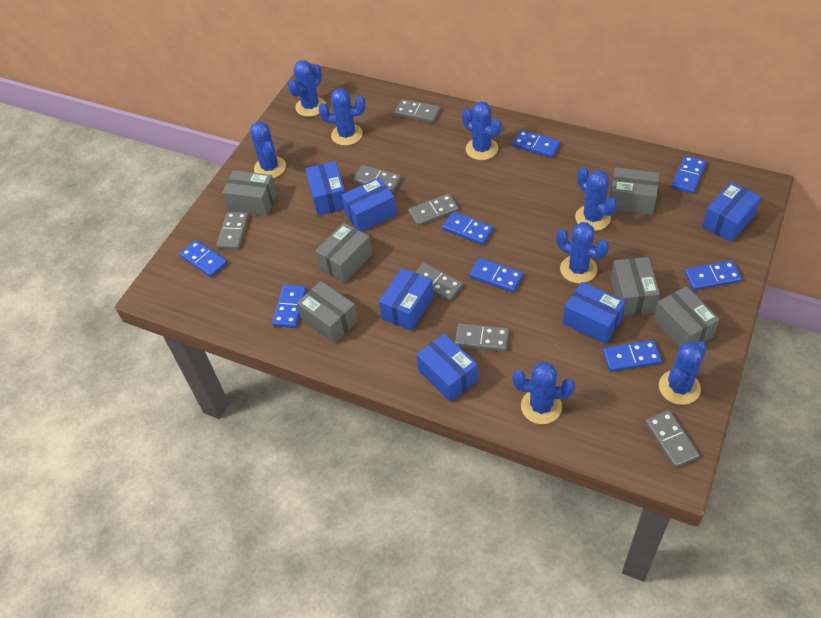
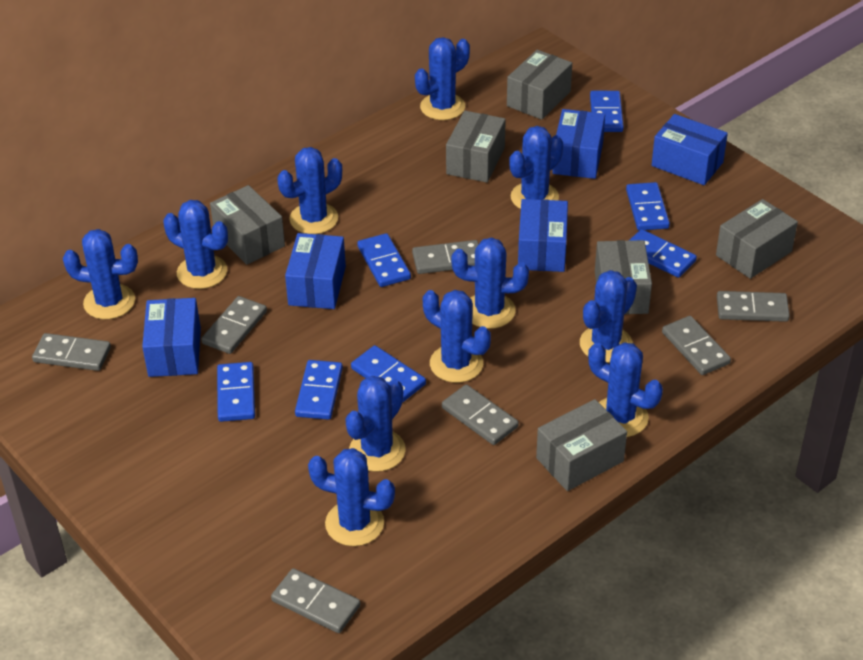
blue box: 6 -> 5
blue cactus: 8 -> 11
blue domino: 8 -> 7

